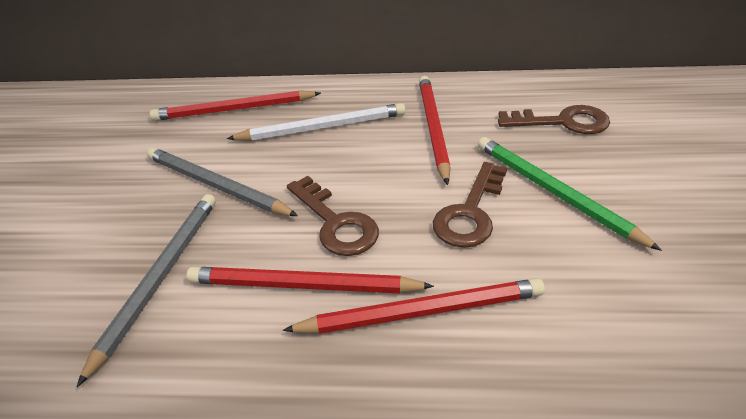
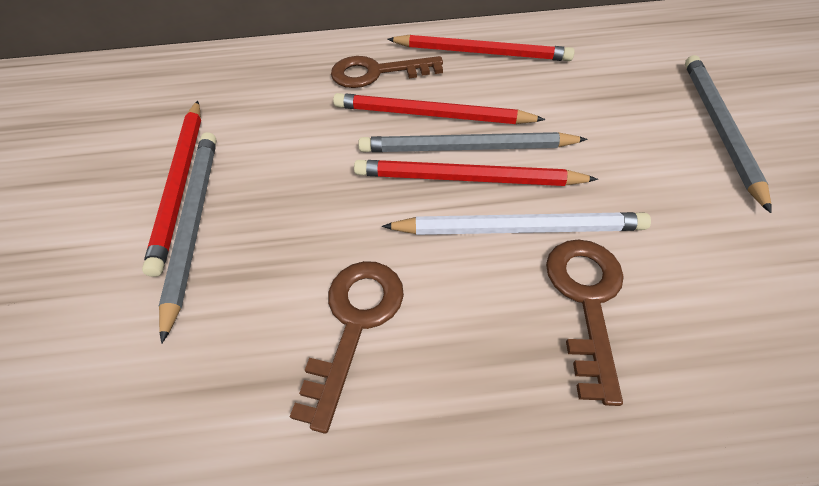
green pencil: 1 -> 0
grey pencil: 2 -> 3

